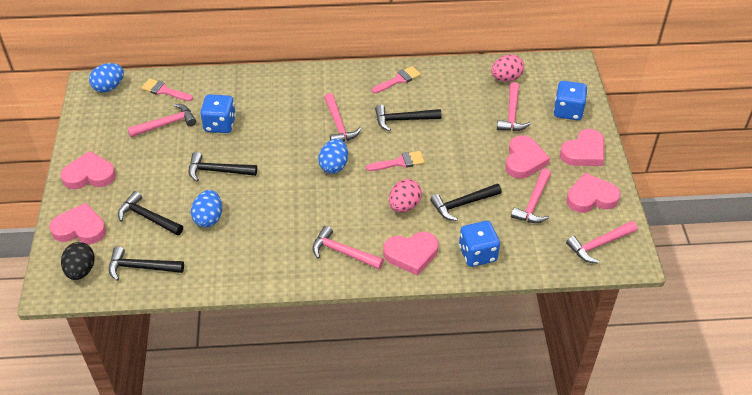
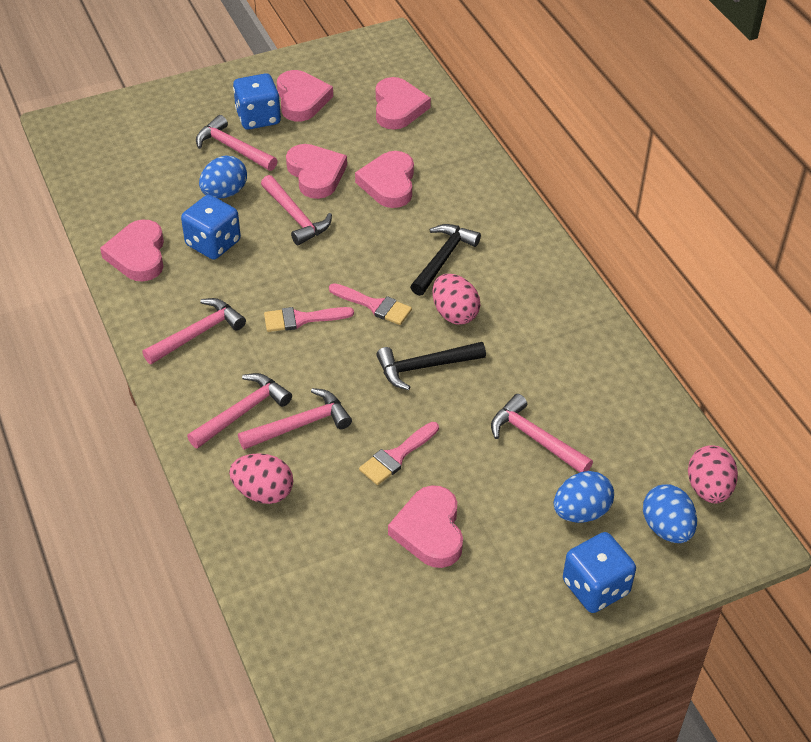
black egg: 1 -> 0
black hammer: 5 -> 2
pink egg: 2 -> 3

